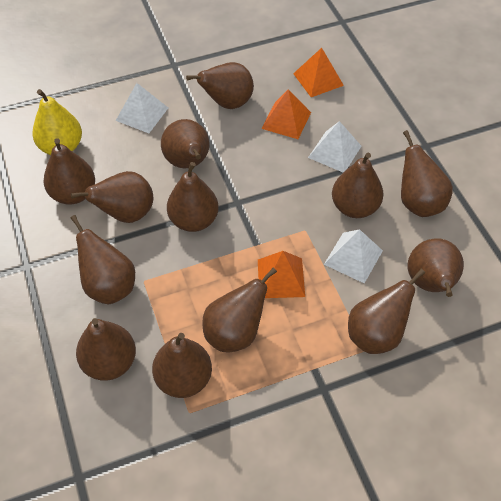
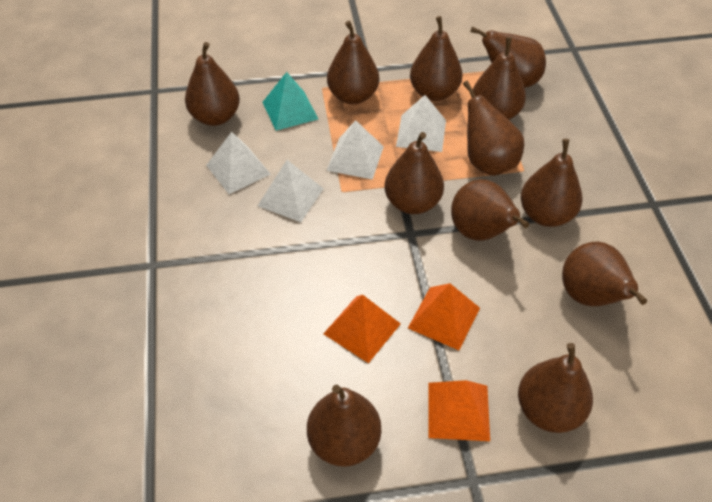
brown pear: 13 -> 12
turquoise pyramid: 0 -> 1
white pyramid: 3 -> 4
yellow pear: 1 -> 0

